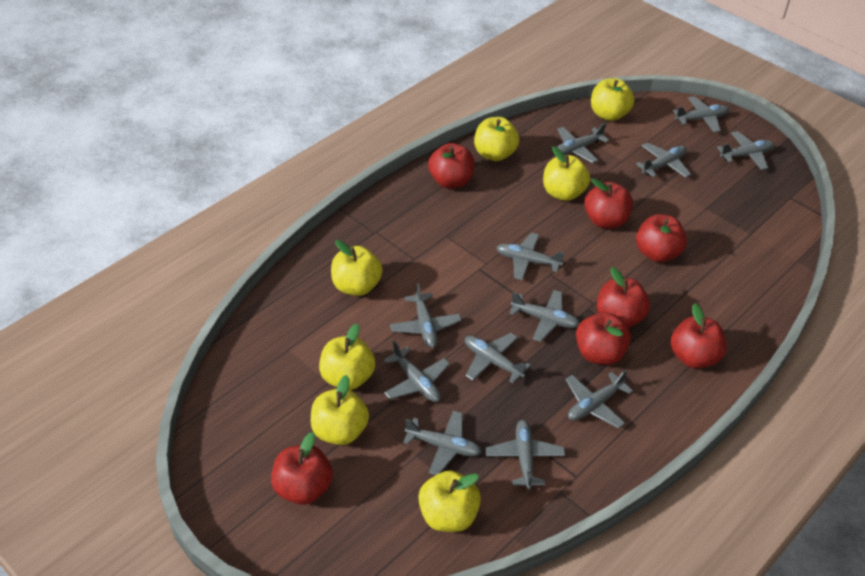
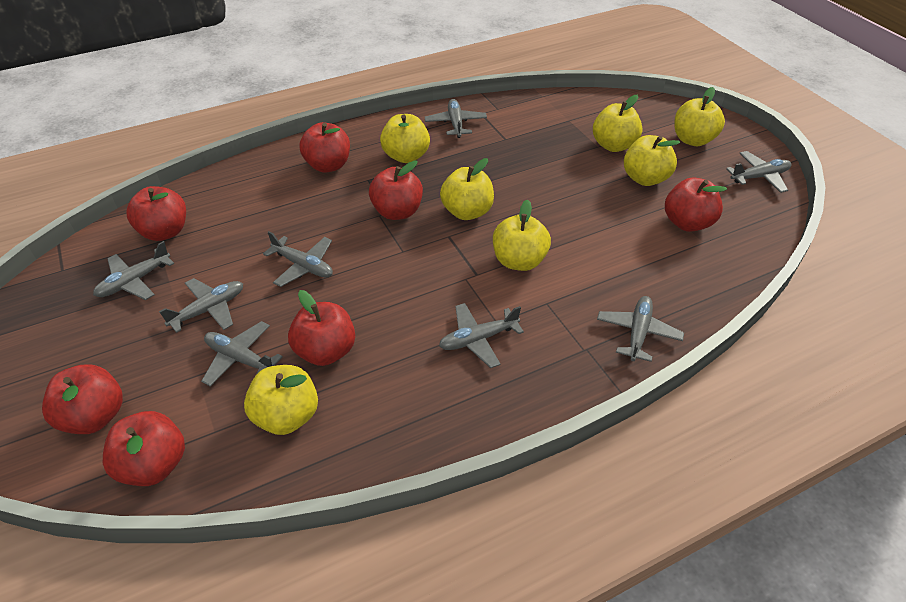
grey plane: 12 -> 8

